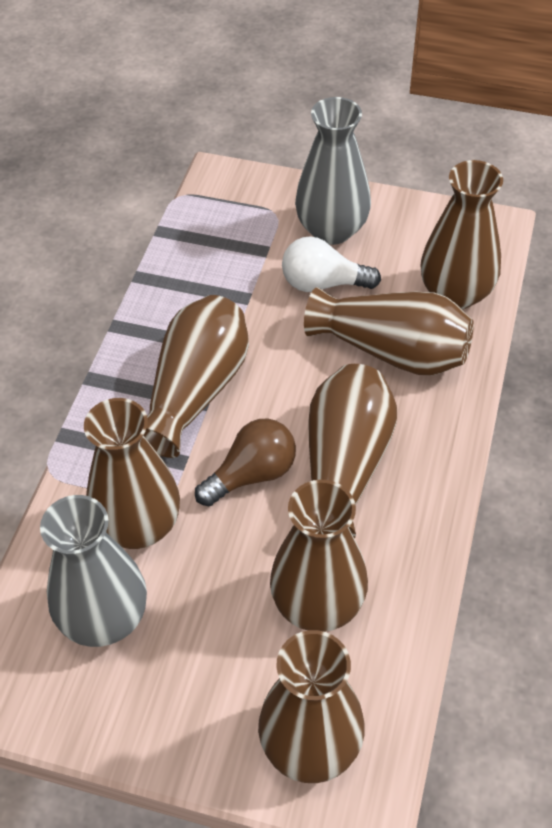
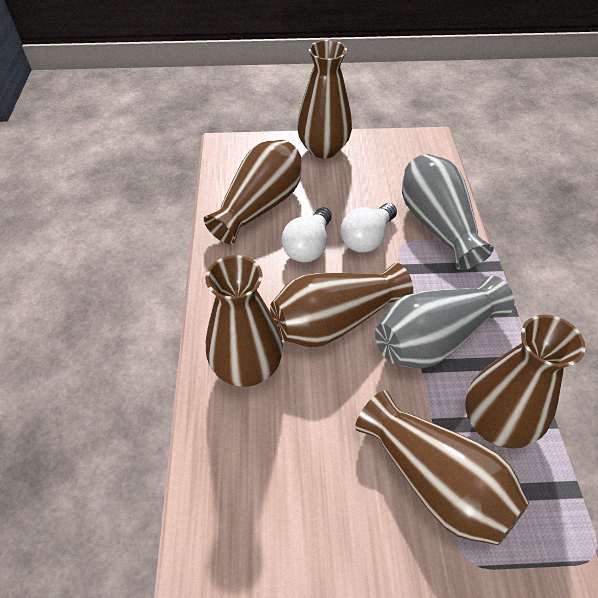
brown light bulb: 1 -> 0
brown vase: 7 -> 6
white light bulb: 1 -> 2

